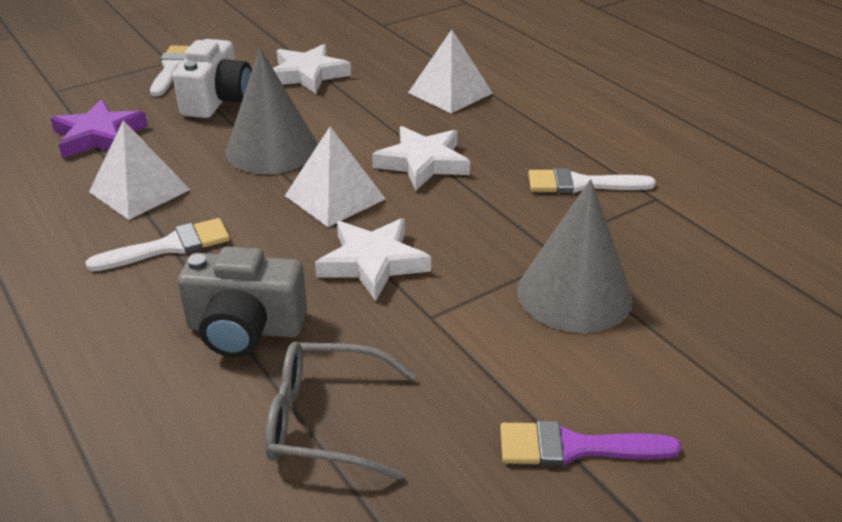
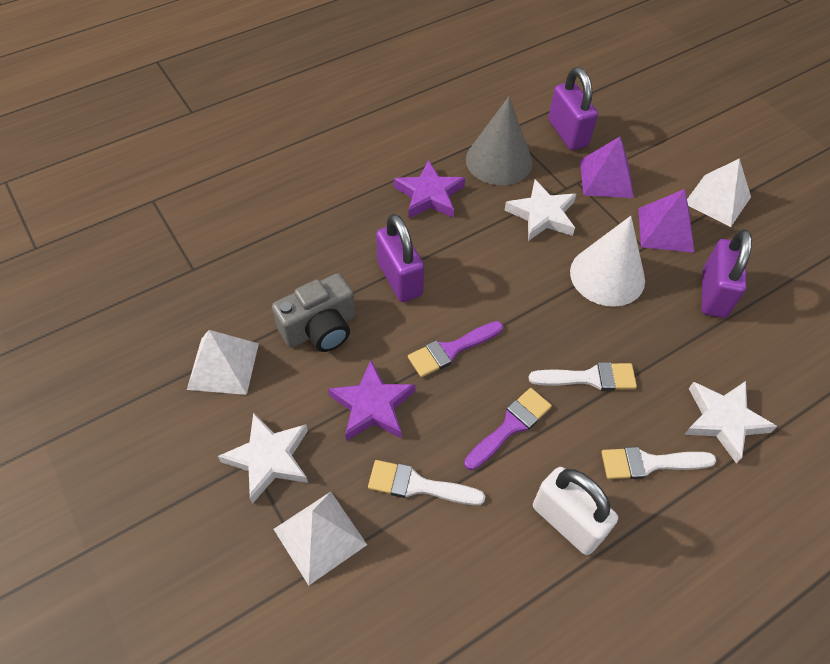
grey cone: 2 -> 1
grey glasses: 1 -> 0
purple brush: 1 -> 2
purple padlock: 0 -> 3
purple pyramid: 0 -> 2
purple star: 1 -> 2
white camera: 1 -> 0
white cone: 0 -> 1
white padlock: 0 -> 1

